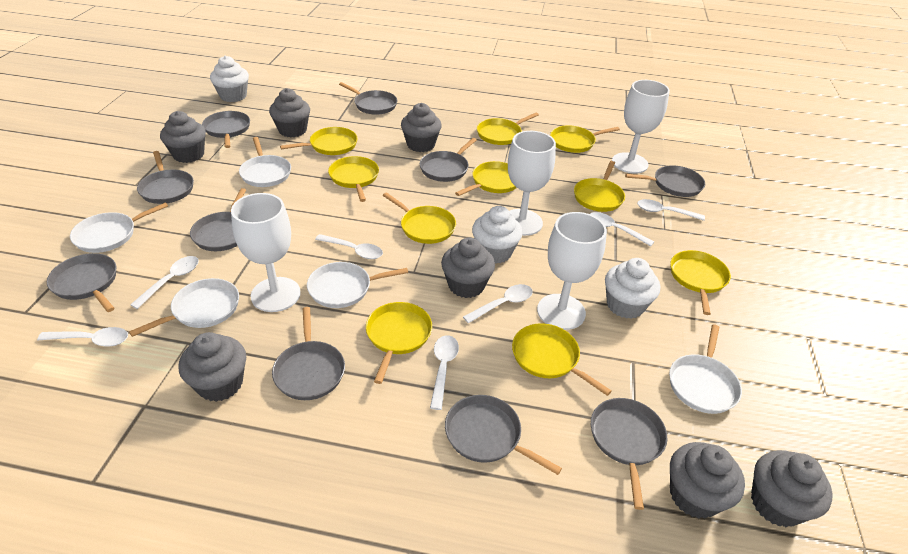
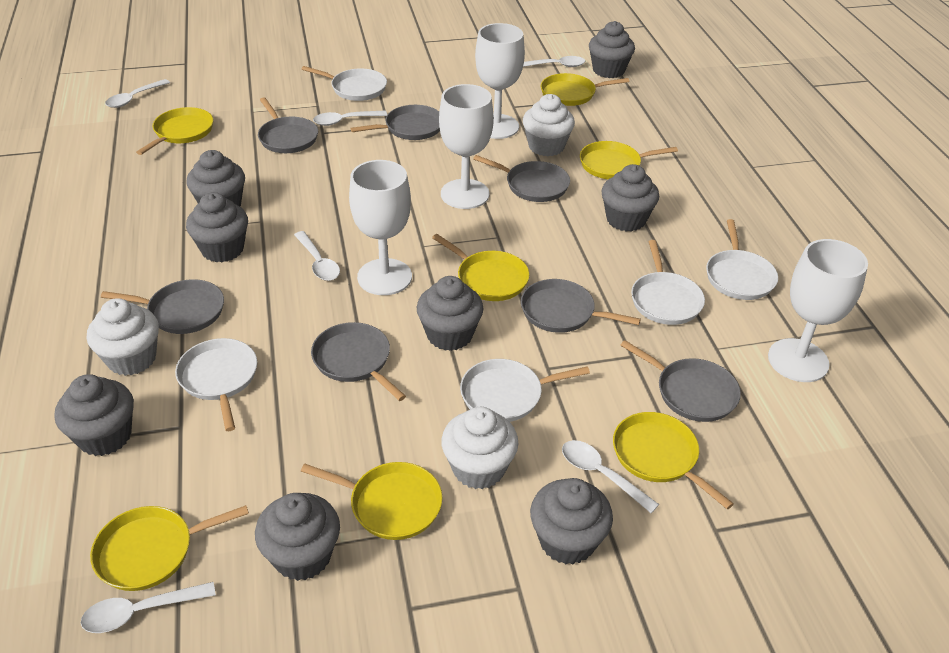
grey cupcake: 7 -> 8
grey pan: 10 -> 7
white spoon: 7 -> 6
yellow pan: 10 -> 7

